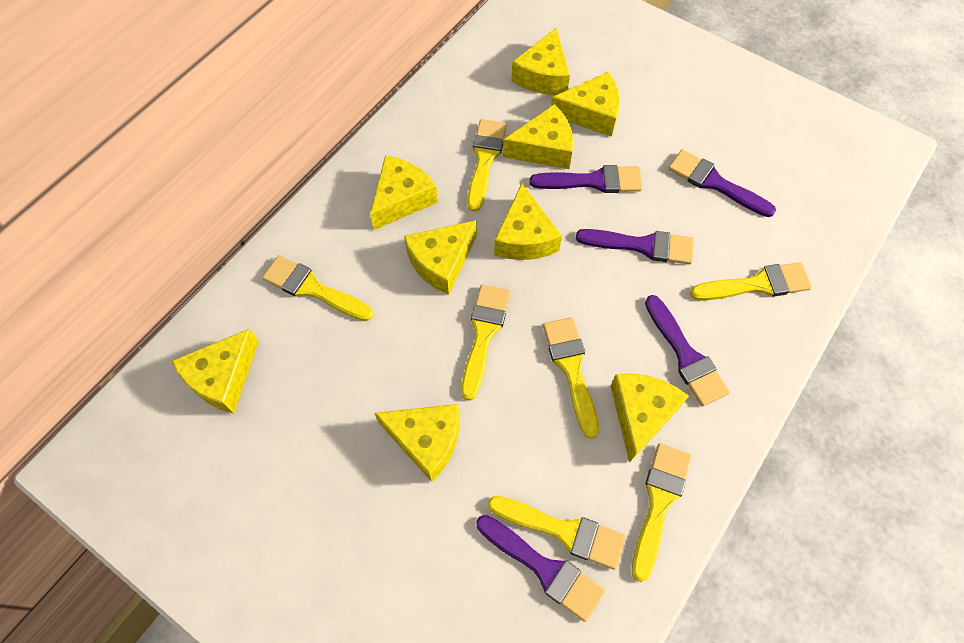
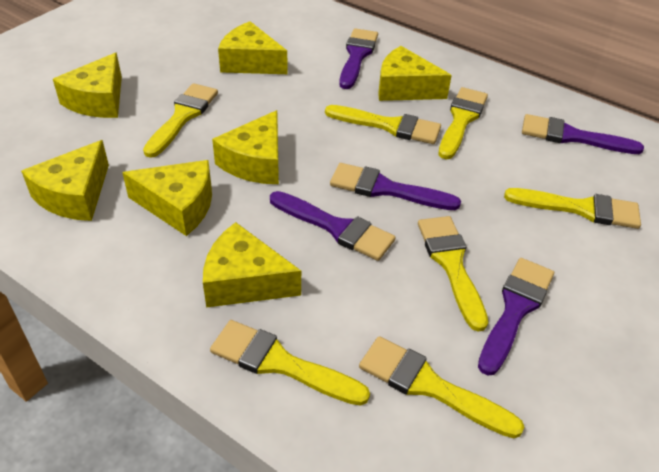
yellow cheese: 9 -> 7

